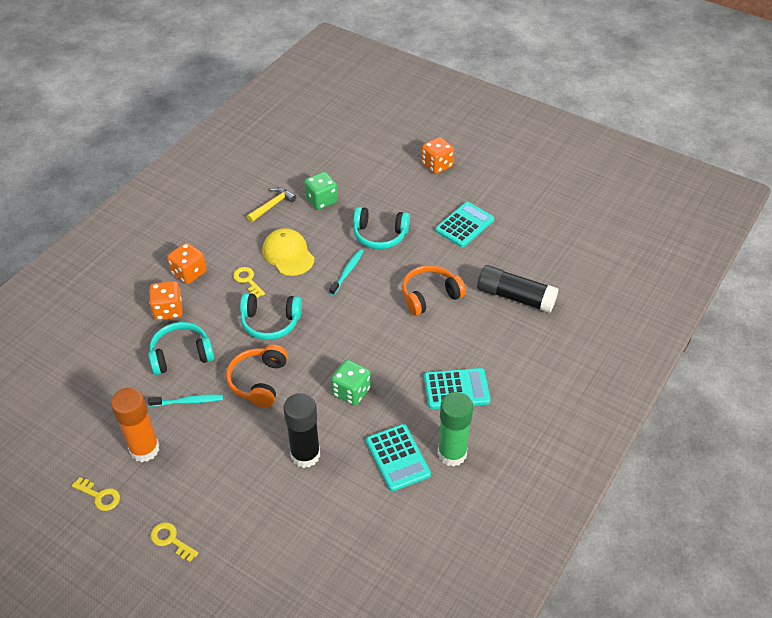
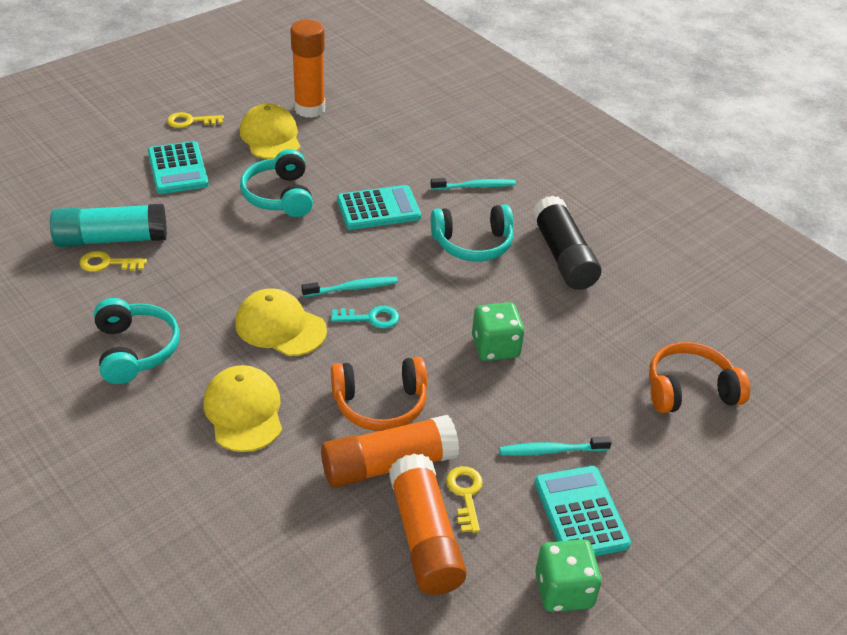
black glue stick: 2 -> 1
green glue stick: 1 -> 0
orange dice: 3 -> 0
orange glue stick: 1 -> 3
turquoise glue stick: 0 -> 1
turquoise key: 0 -> 1
turquoise toothbrush: 2 -> 3
yellow cap: 1 -> 3
yellow hammer: 1 -> 0

